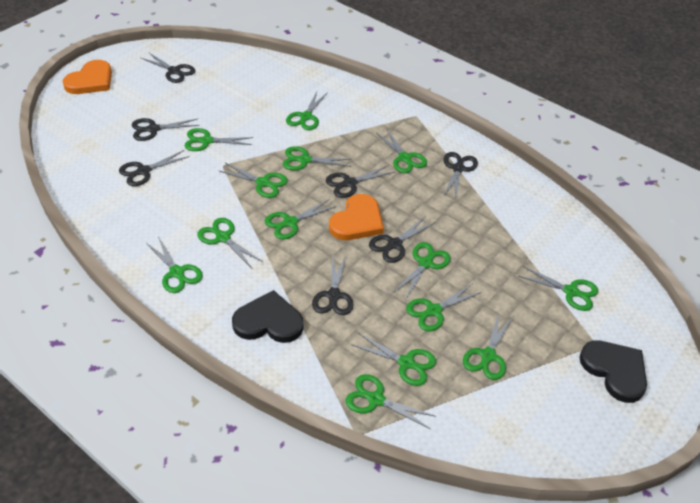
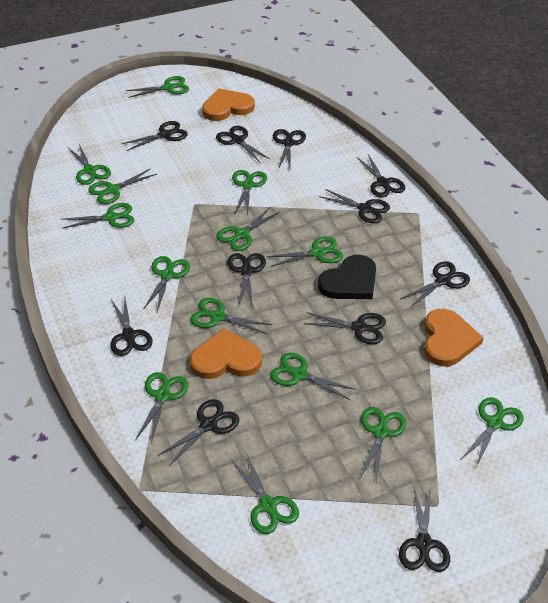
black heart: 2 -> 1
black scissors: 7 -> 11
orange heart: 2 -> 3

